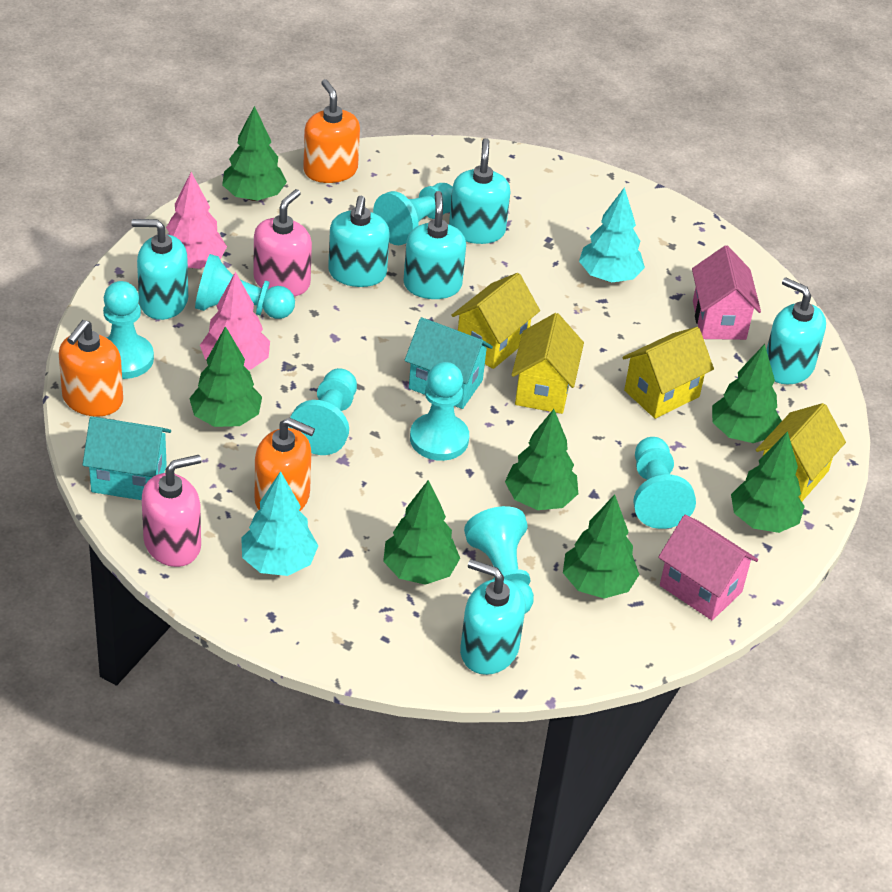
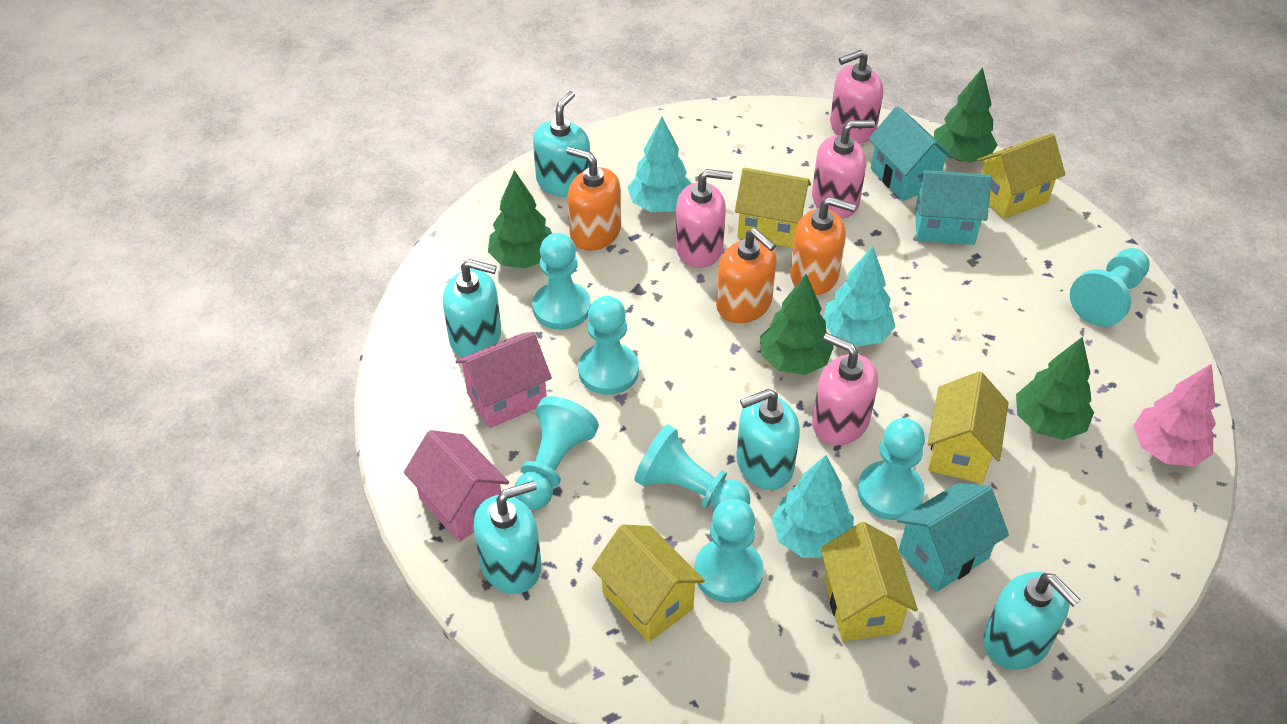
green tree: 7 -> 4
pink soap dispenser: 2 -> 4
pink tree: 2 -> 1
turquoise house: 2 -> 3
turquoise soap dispenser: 6 -> 5
turquoise tree: 2 -> 3
yellow house: 4 -> 5

